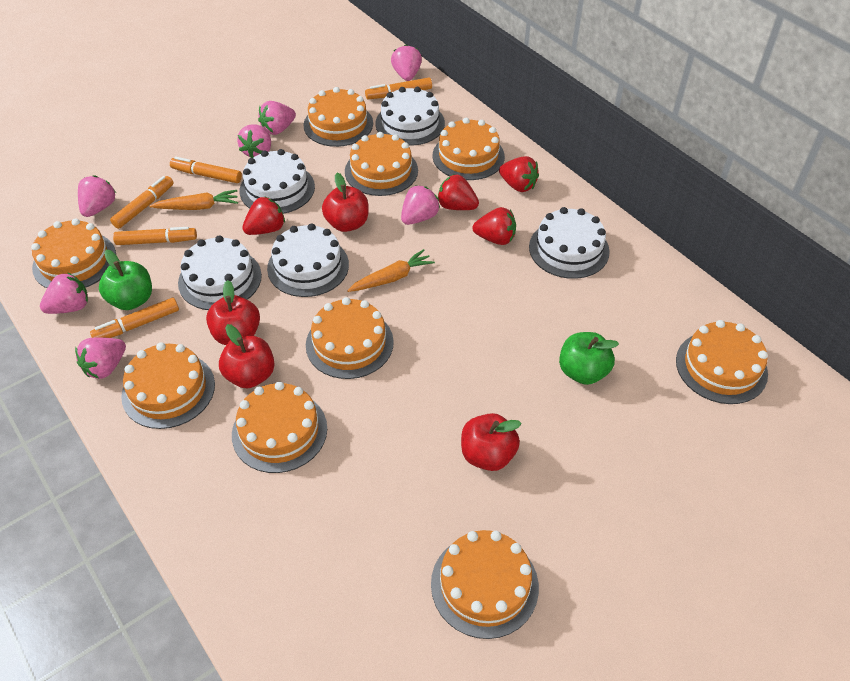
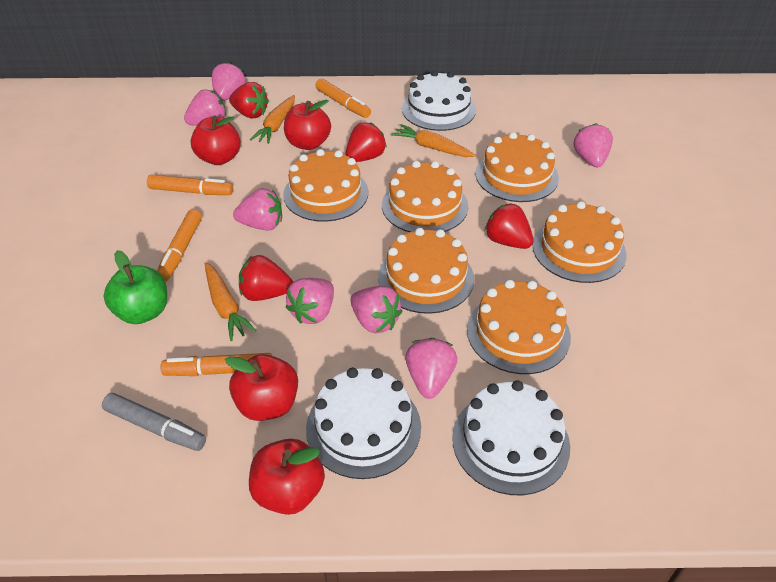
green apple: 2 -> 1
grey marker: 0 -> 1
orange cake: 9 -> 6
orange carrot: 2 -> 3
orange marker: 5 -> 4
white cake: 5 -> 3

